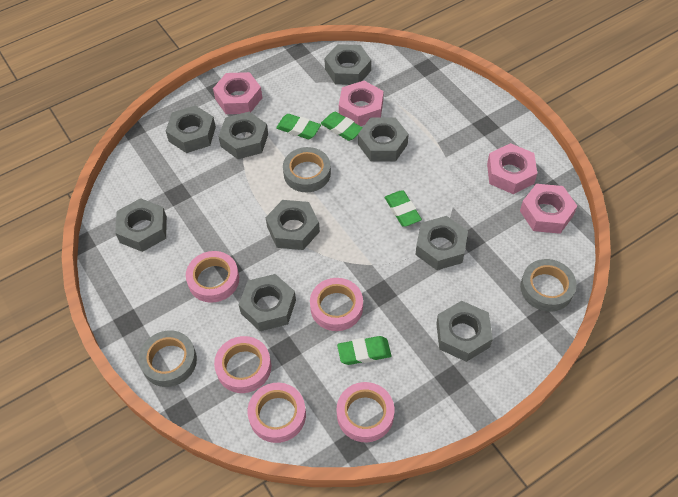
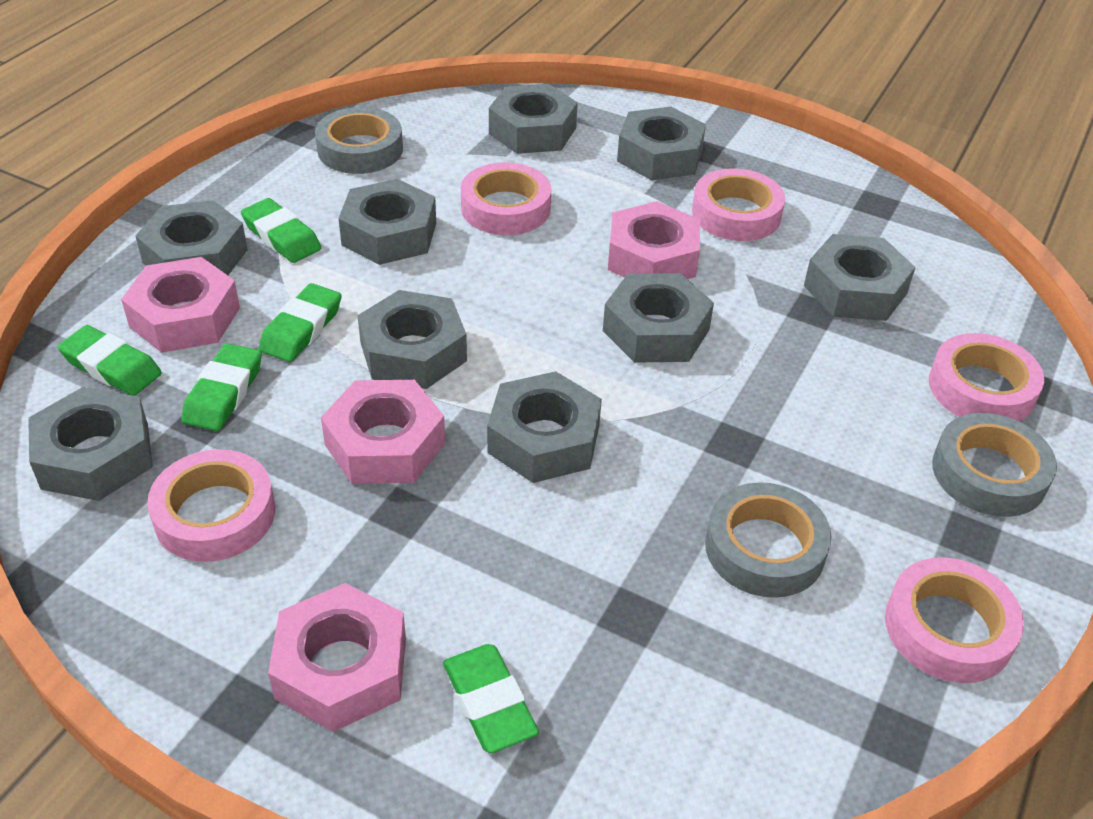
green eraser: 4 -> 5

